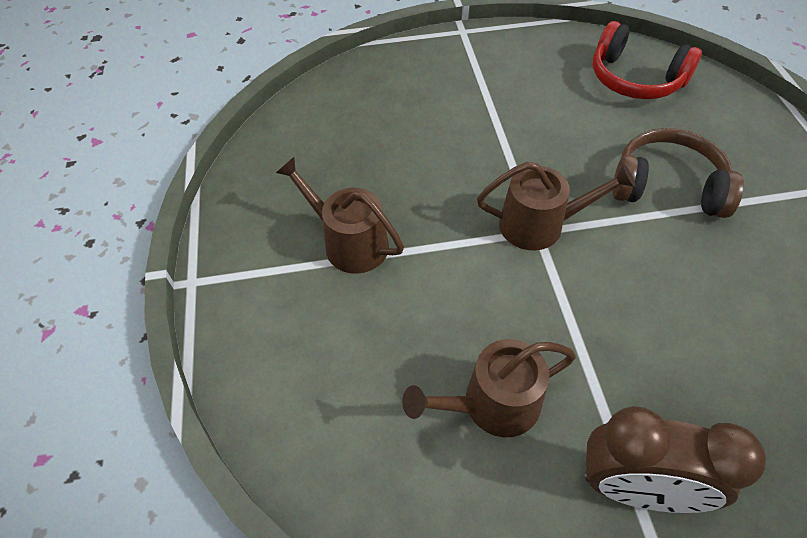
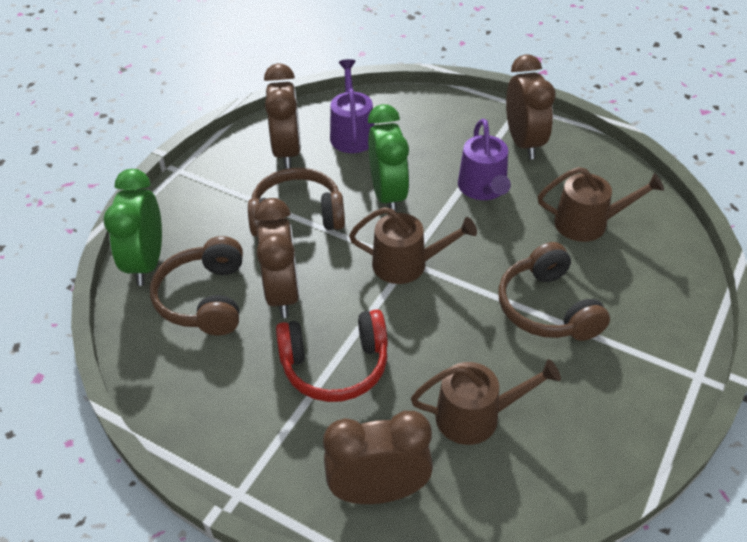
brown clock: 1 -> 4
brown headphones: 1 -> 3
green clock: 0 -> 2
purple watering can: 0 -> 2

